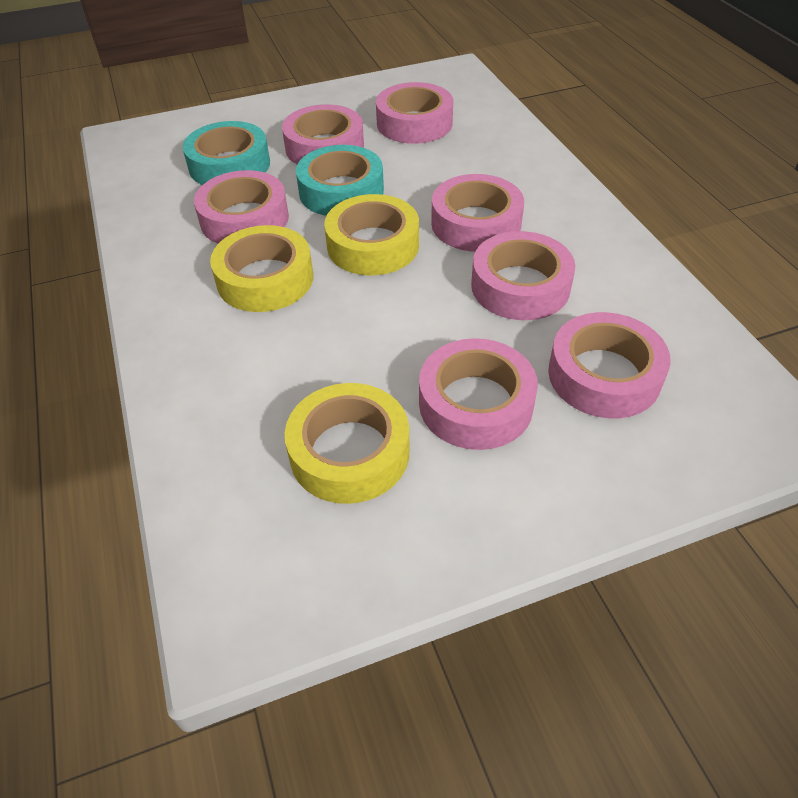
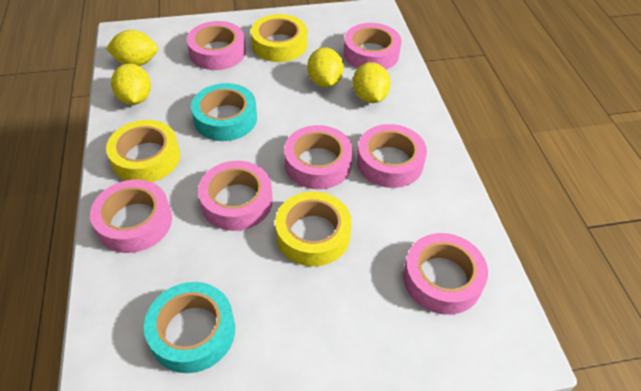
yellow lemon: 0 -> 4

